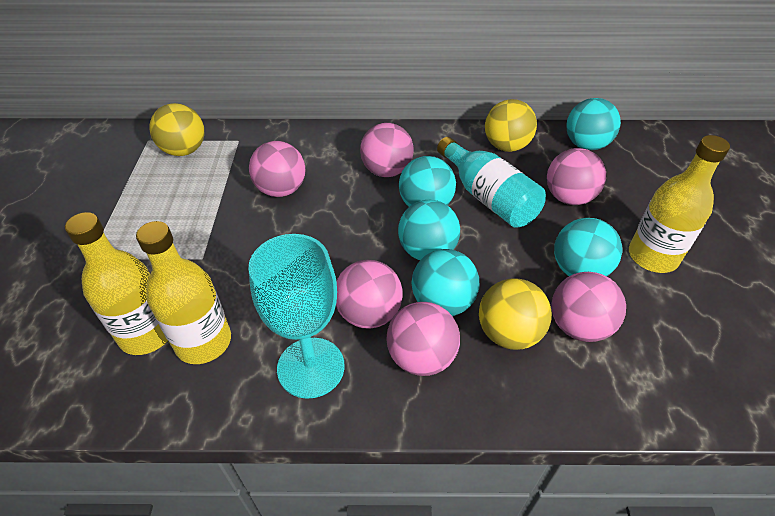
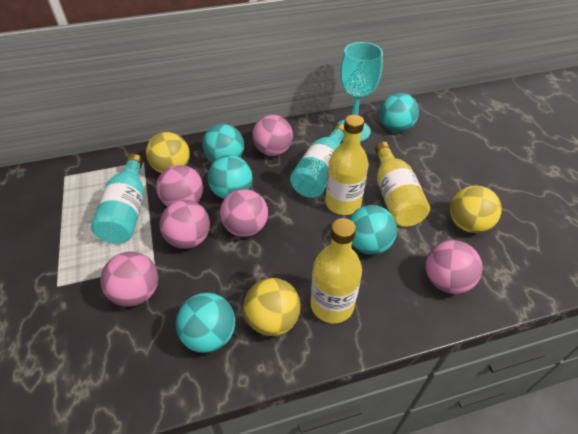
turquoise bottle: 1 -> 2

